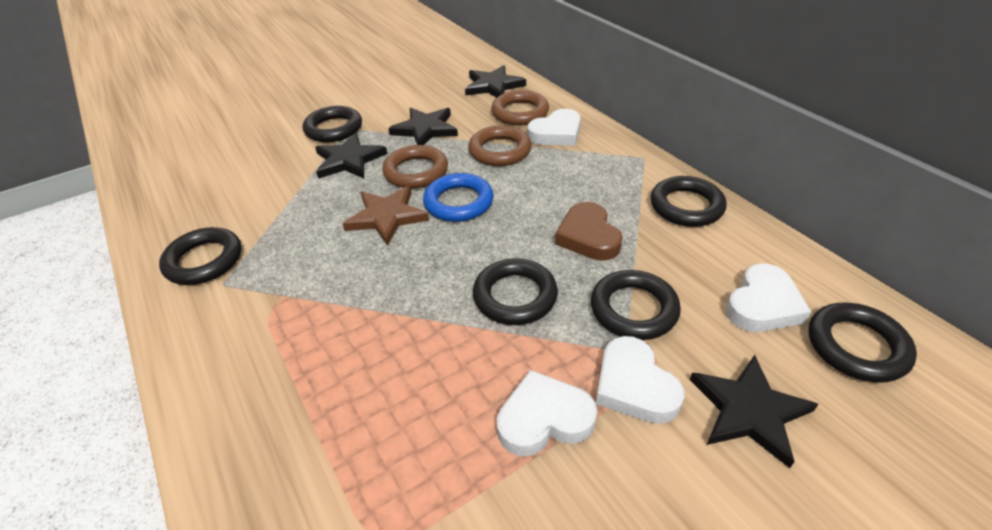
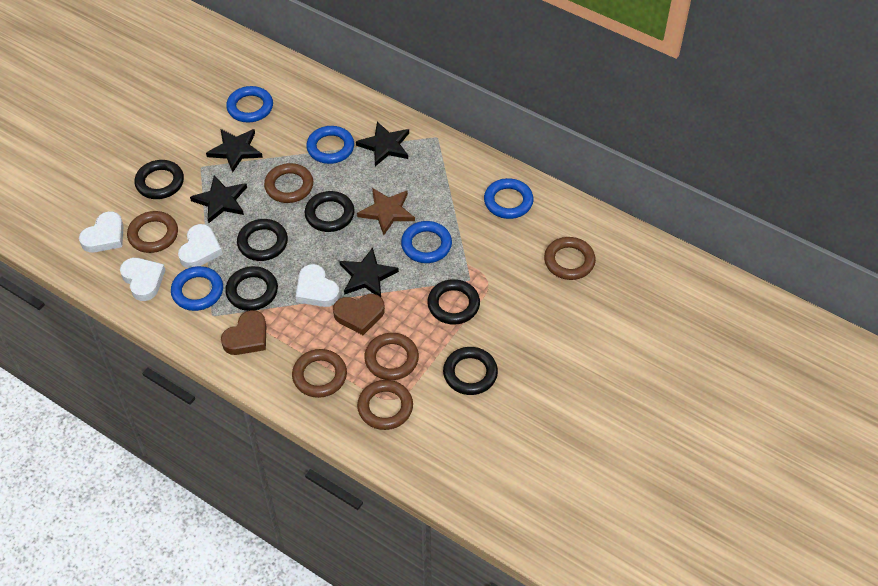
blue ring: 1 -> 5
brown heart: 1 -> 2
brown ring: 3 -> 6

